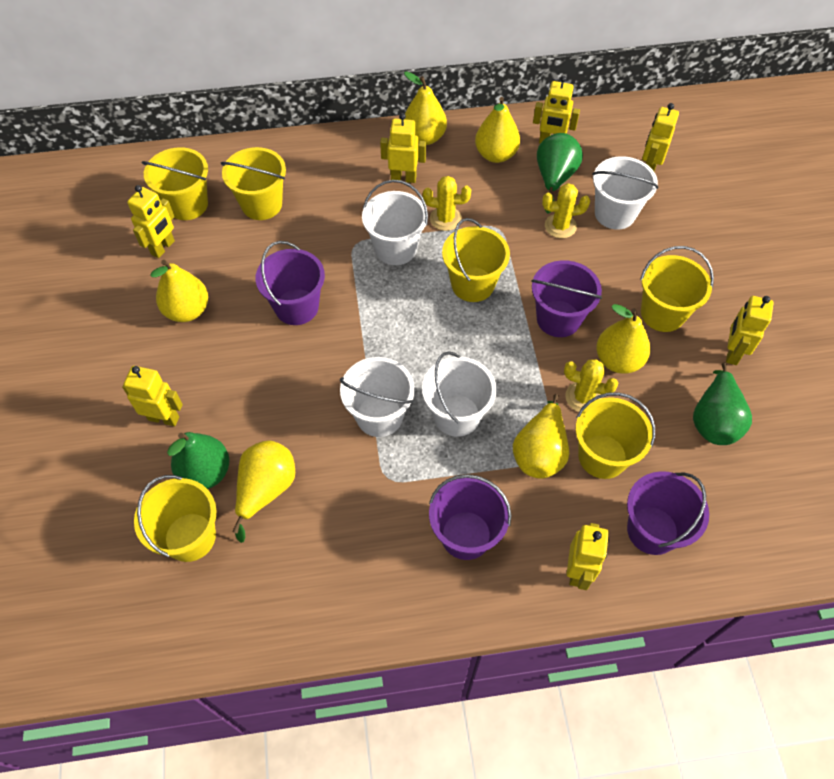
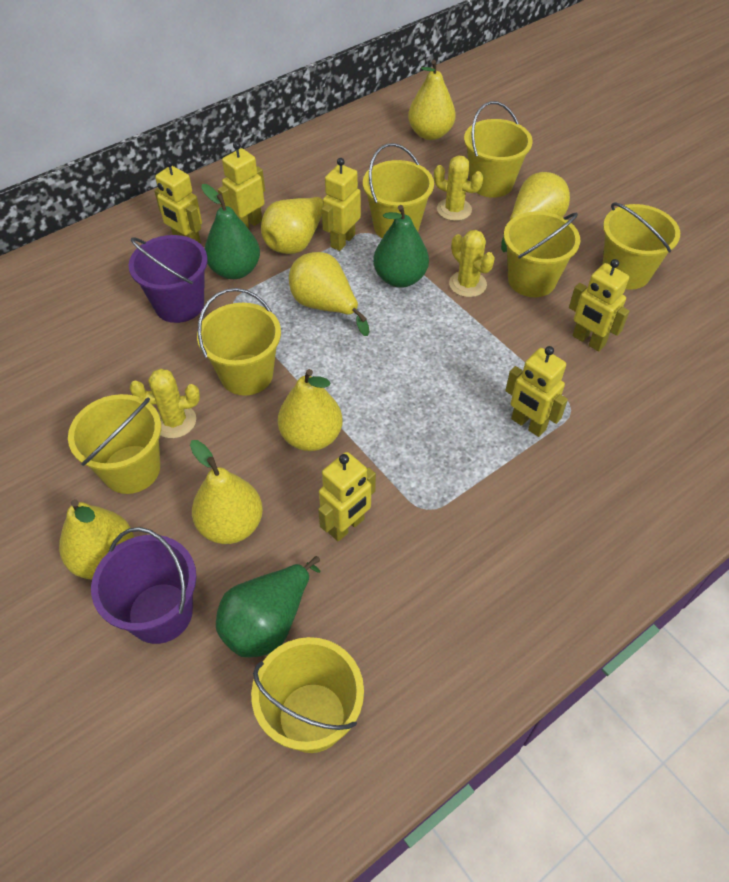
purple bucket: 4 -> 2
white bucket: 4 -> 0
yellow bucket: 6 -> 7
yellow pear: 6 -> 7
yellow robot: 7 -> 6

